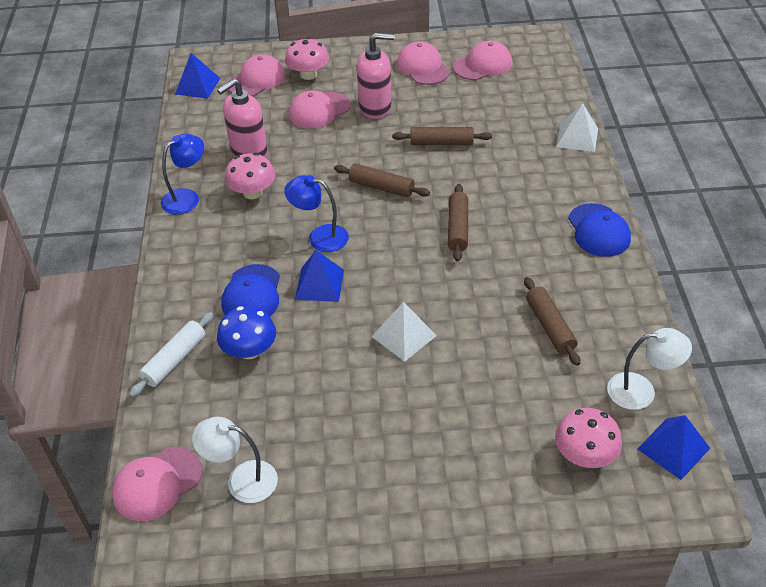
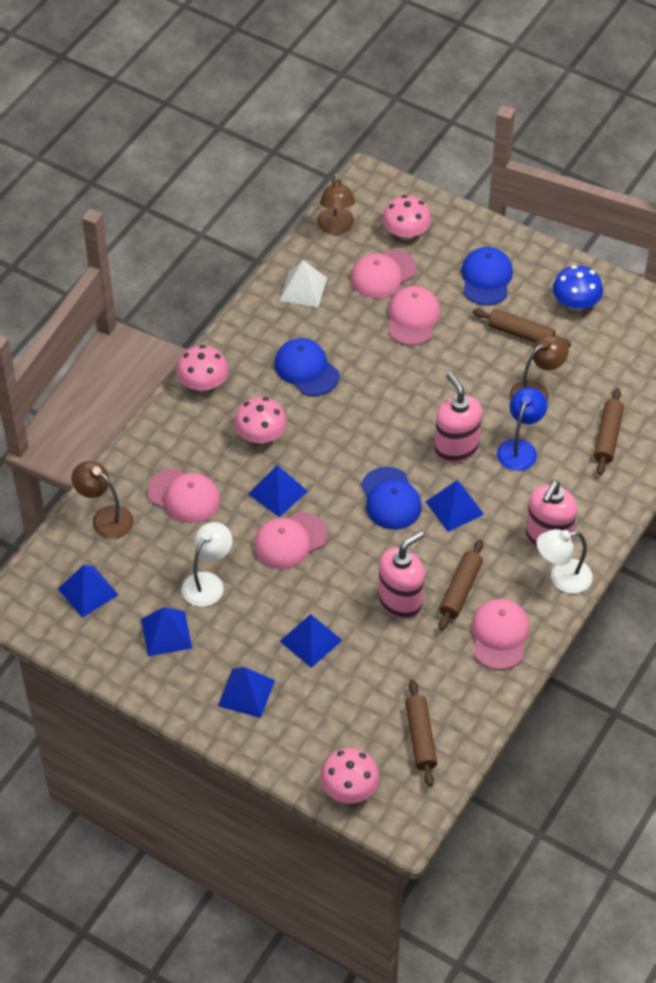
blue cap: 2 -> 3
blue lamp: 2 -> 1
blue pyramid: 3 -> 6
brown lamp: 0 -> 3
pink mushroom: 3 -> 4
pink soap dispenser: 2 -> 3
white pyramid: 2 -> 1
white rolling pin: 1 -> 0

